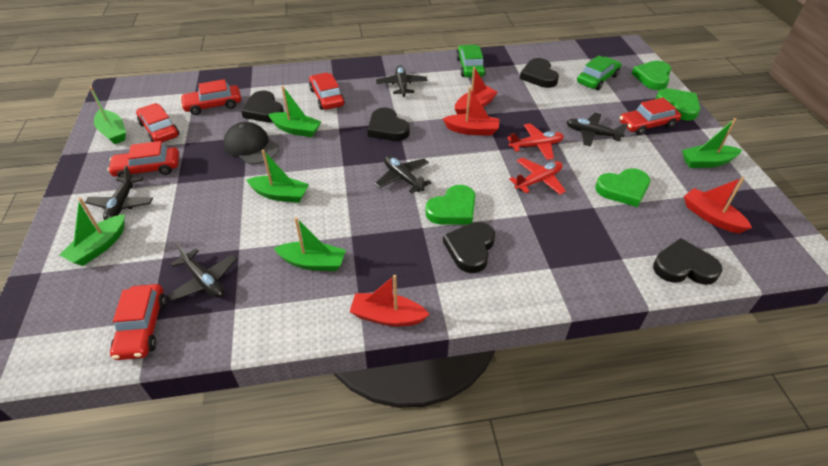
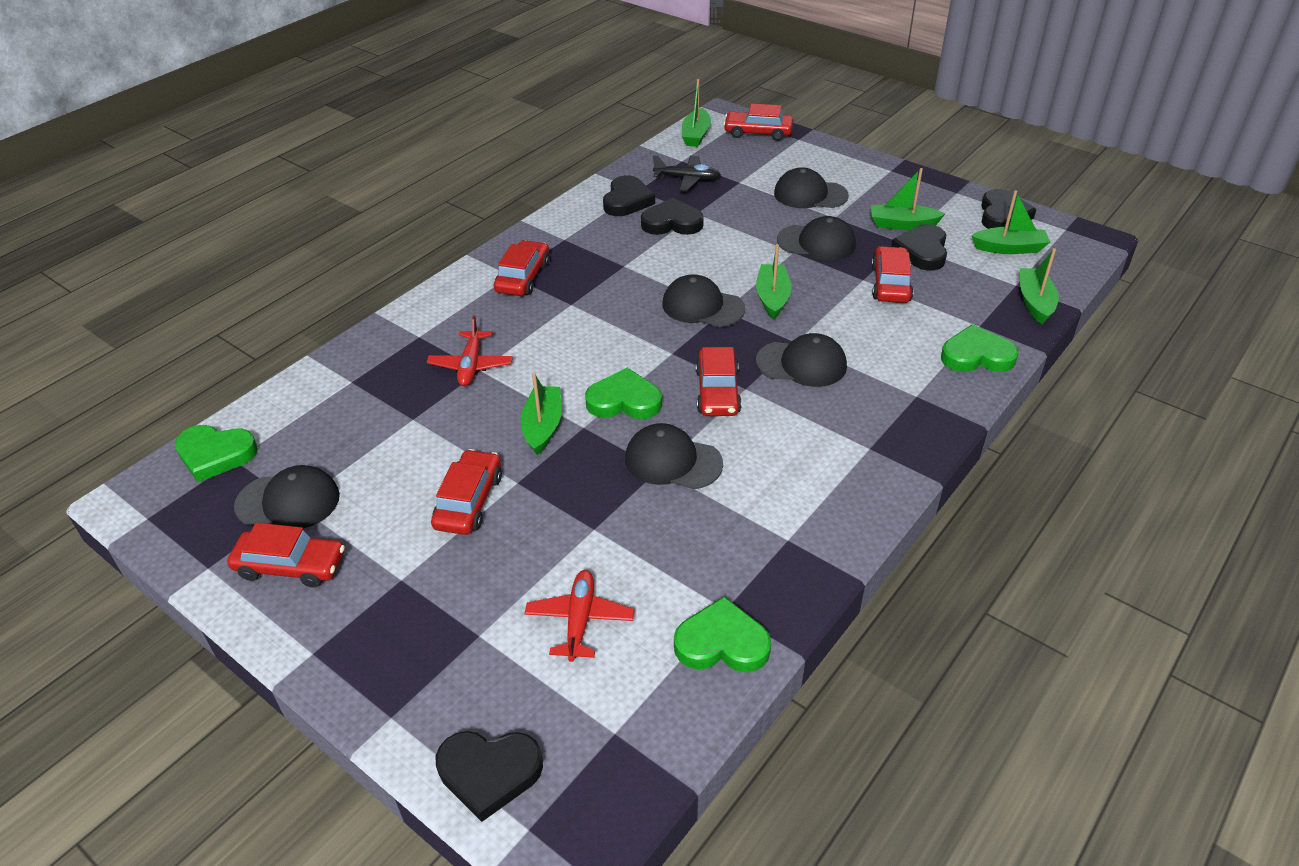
black cap: 1 -> 6
black plane: 5 -> 1
green car: 2 -> 0
red boat: 4 -> 0

